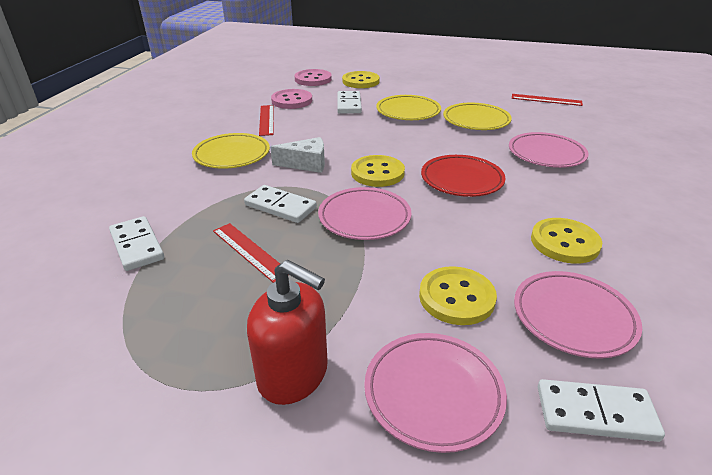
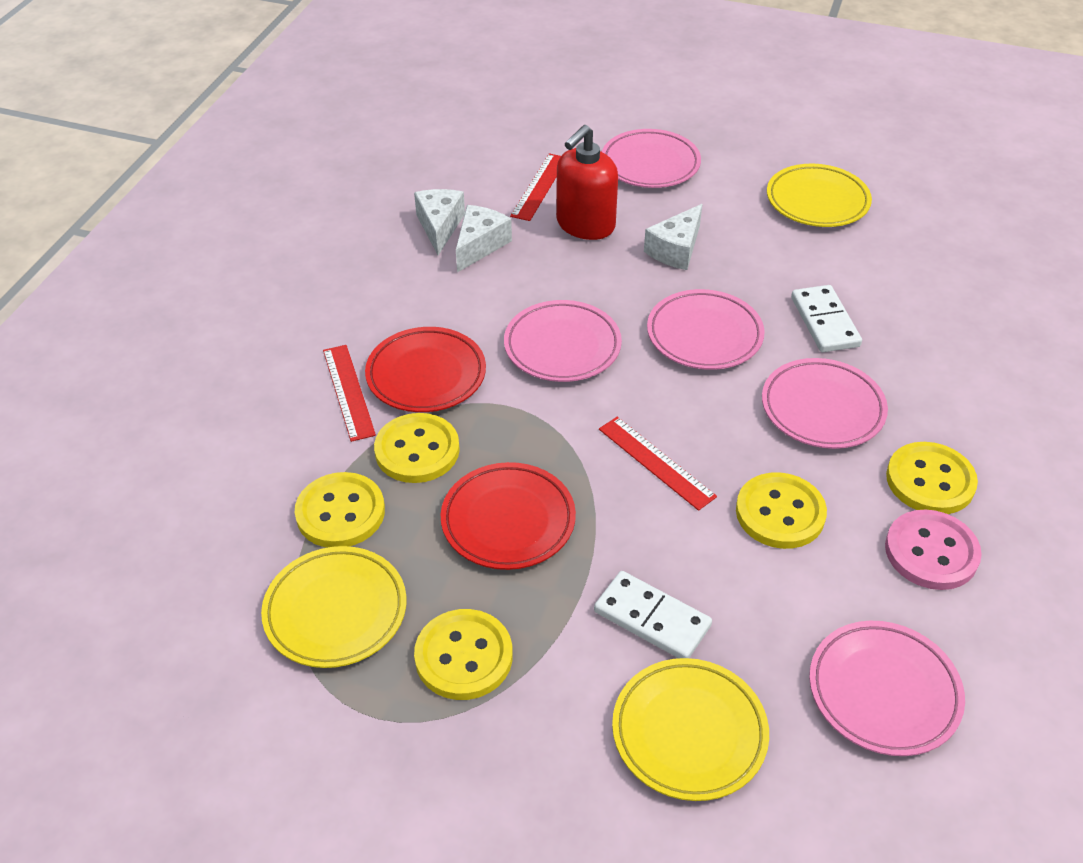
pink button: 2 -> 1
pink plate: 4 -> 5
red plate: 1 -> 2
white cheese: 1 -> 3
white domino: 4 -> 2
yellow button: 4 -> 5

